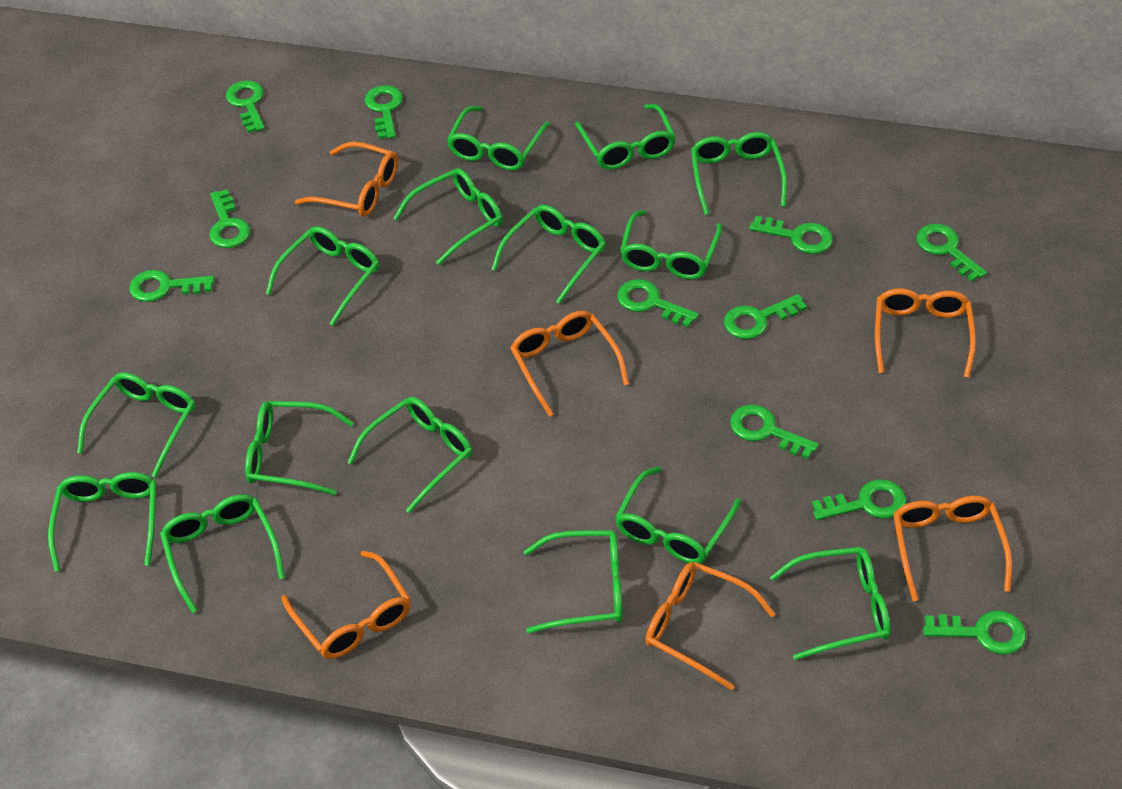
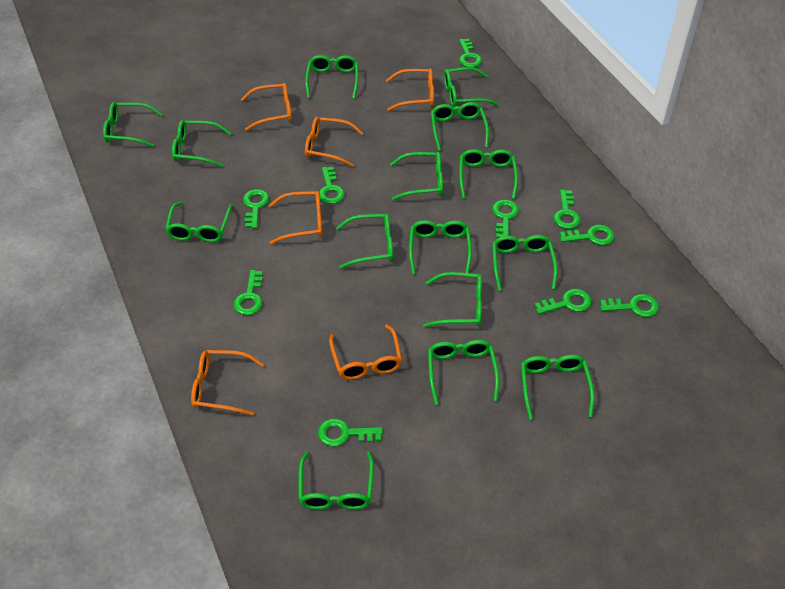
green key: 11 -> 10

